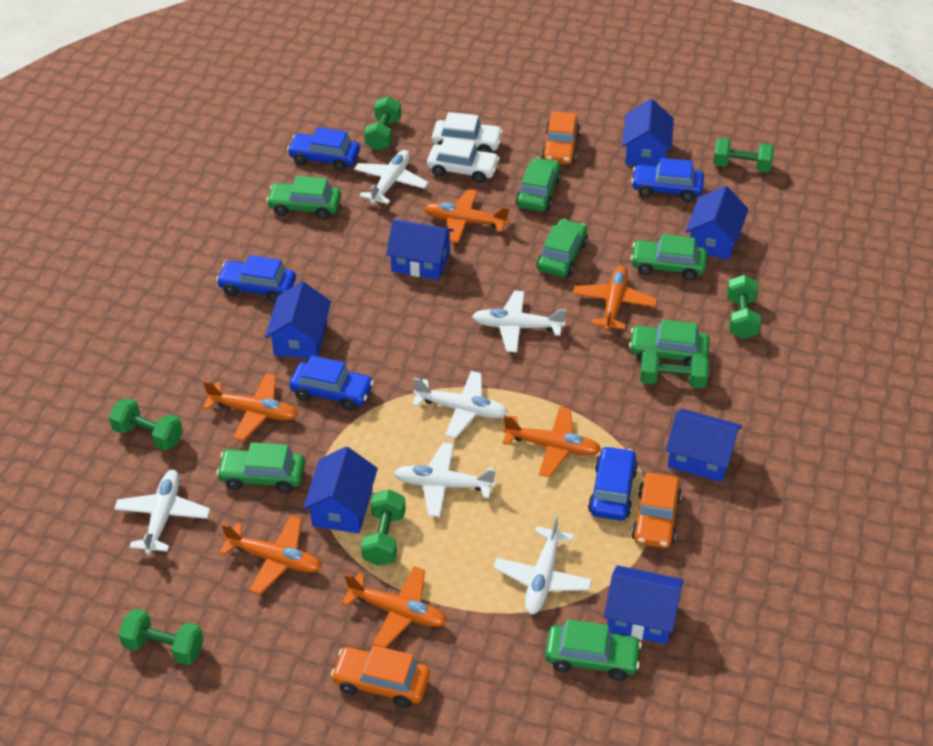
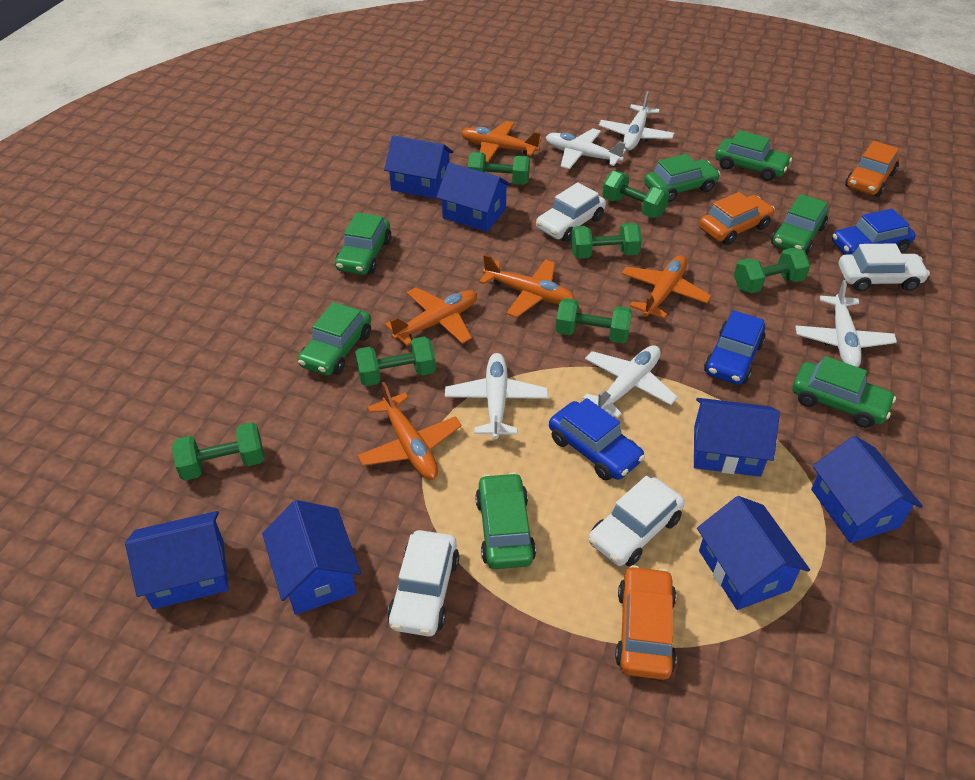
blue car: 5 -> 3
orange plane: 6 -> 5
white car: 2 -> 4
white plane: 6 -> 5

